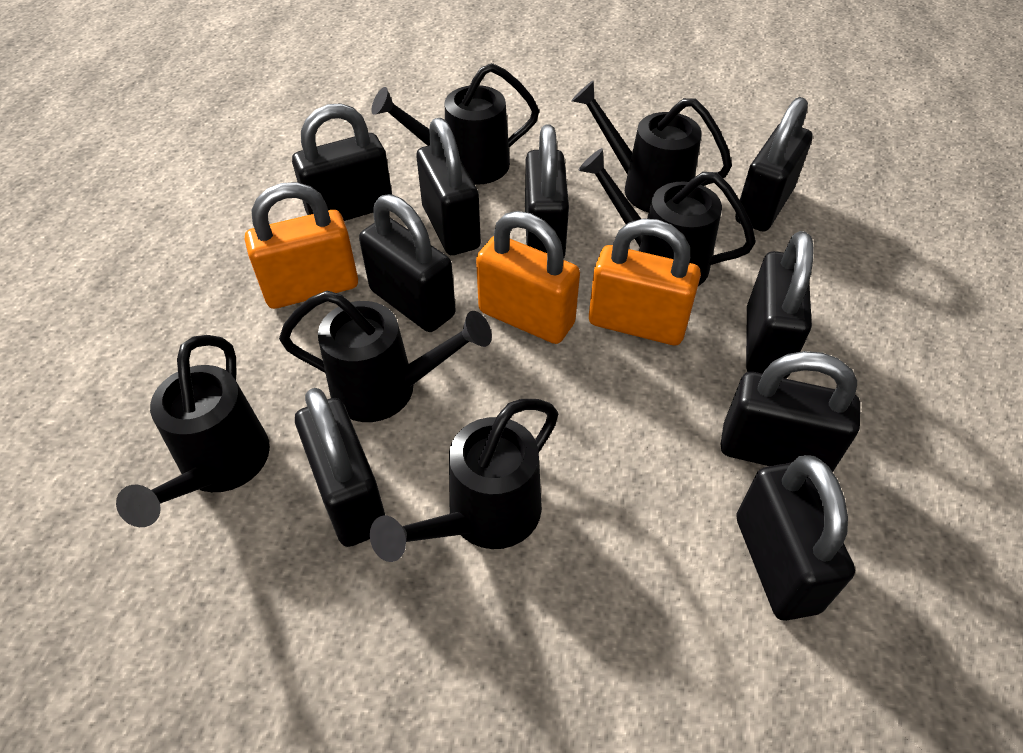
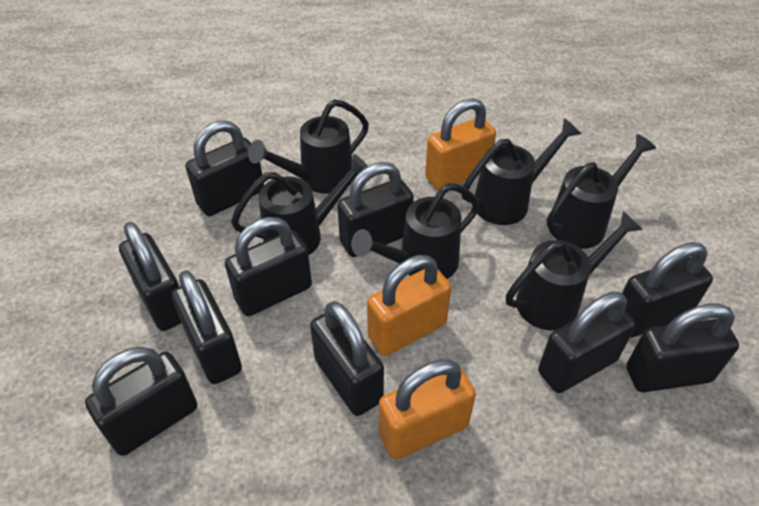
black padlock: 9 -> 10

